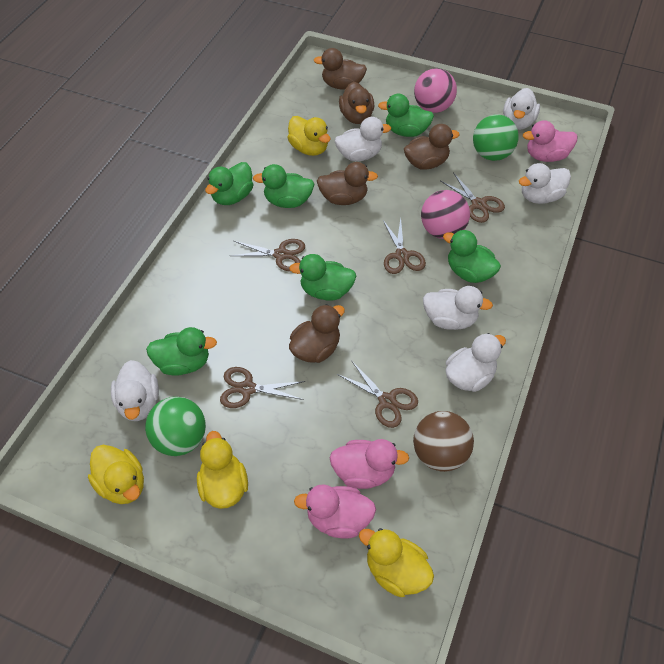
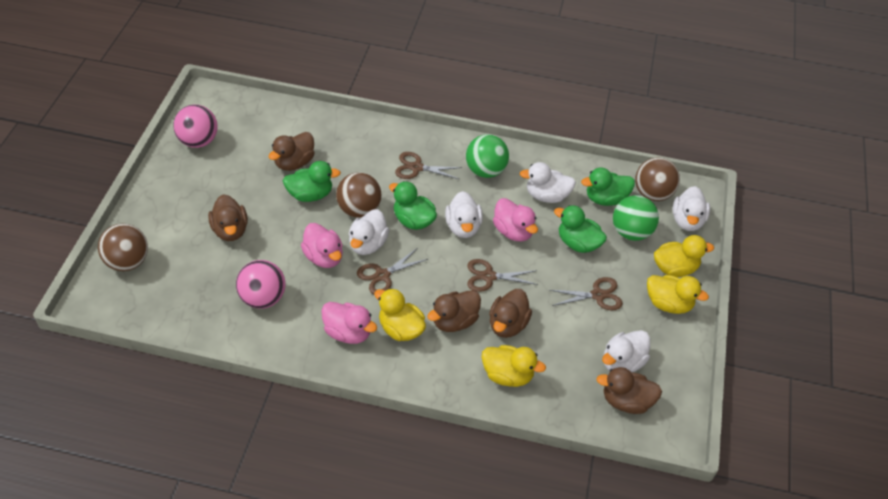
brown ball: 1 -> 3
brown scissors: 5 -> 4
green duck: 6 -> 4
white duck: 6 -> 5

